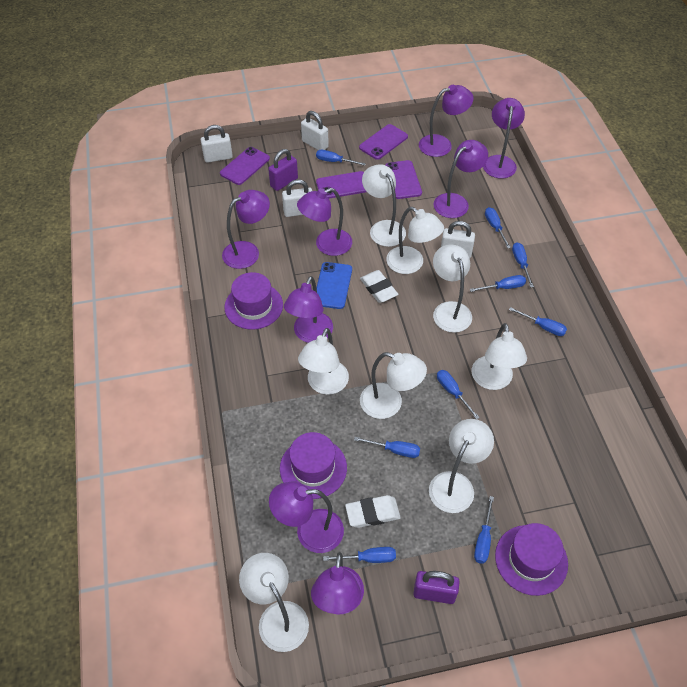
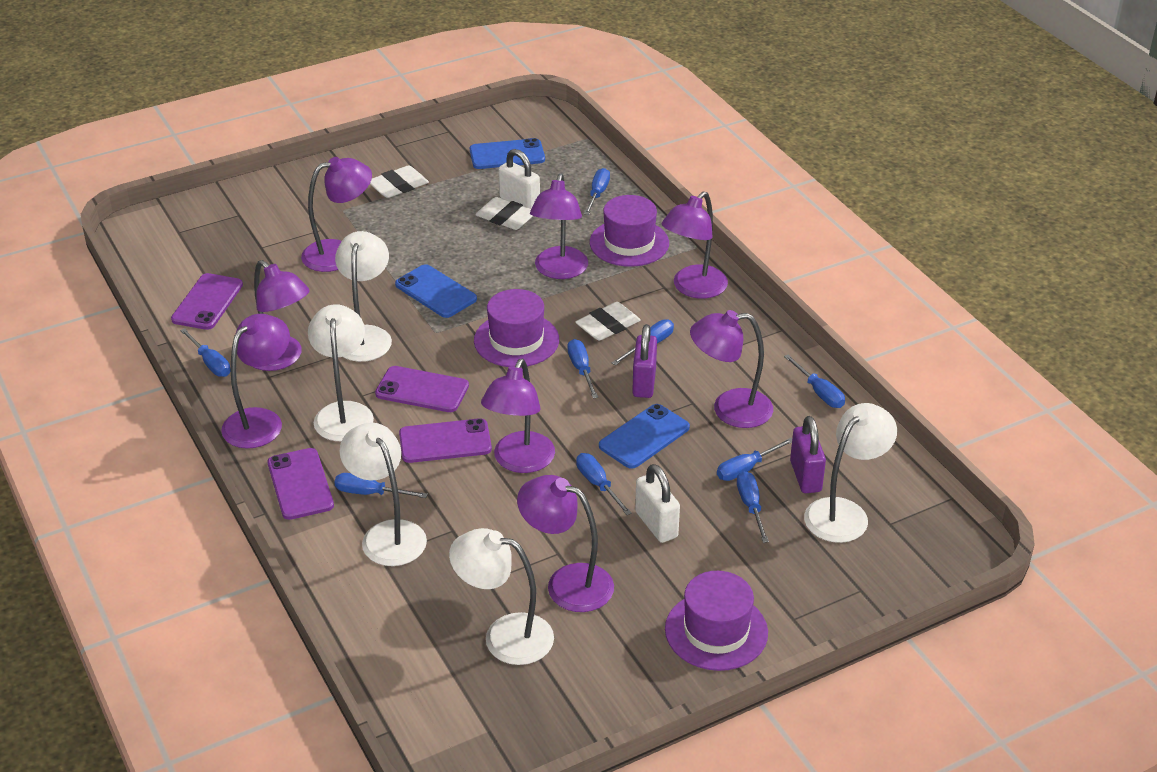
blue phone: 1 -> 3
white eraser: 2 -> 3
white lamp: 8 -> 5
white padlock: 4 -> 2

